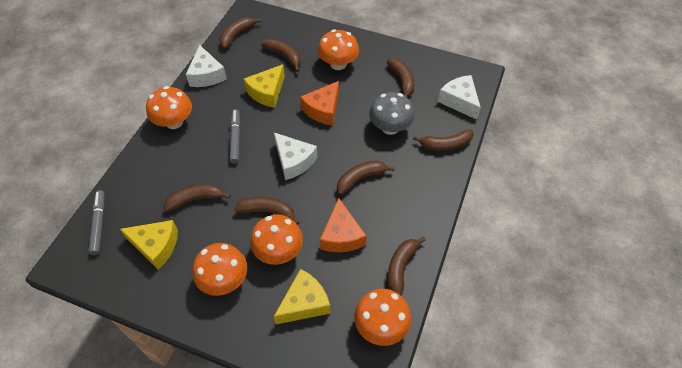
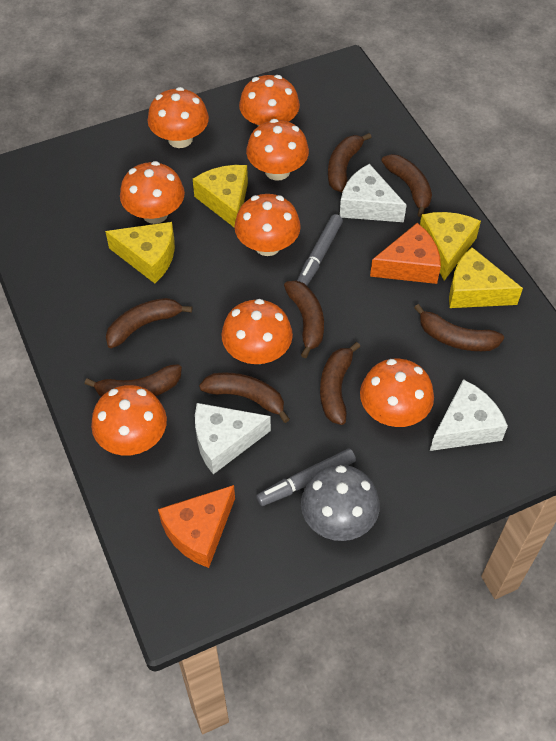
orange mushroom: 5 -> 8
yellow cheese: 3 -> 4

